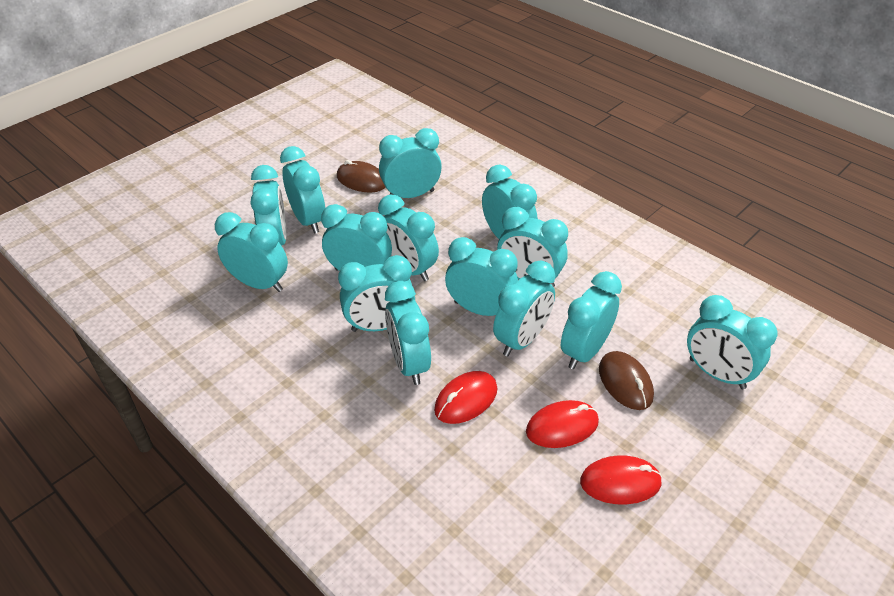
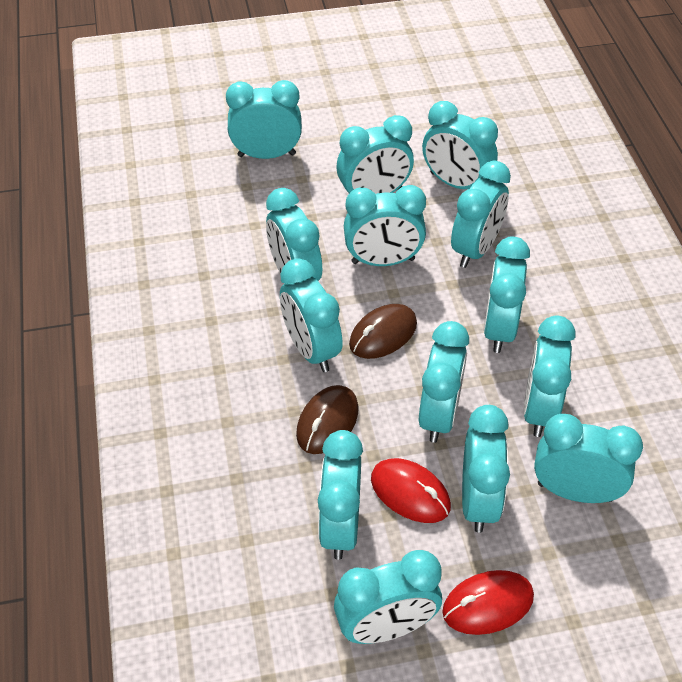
red mouse: 3 -> 2

